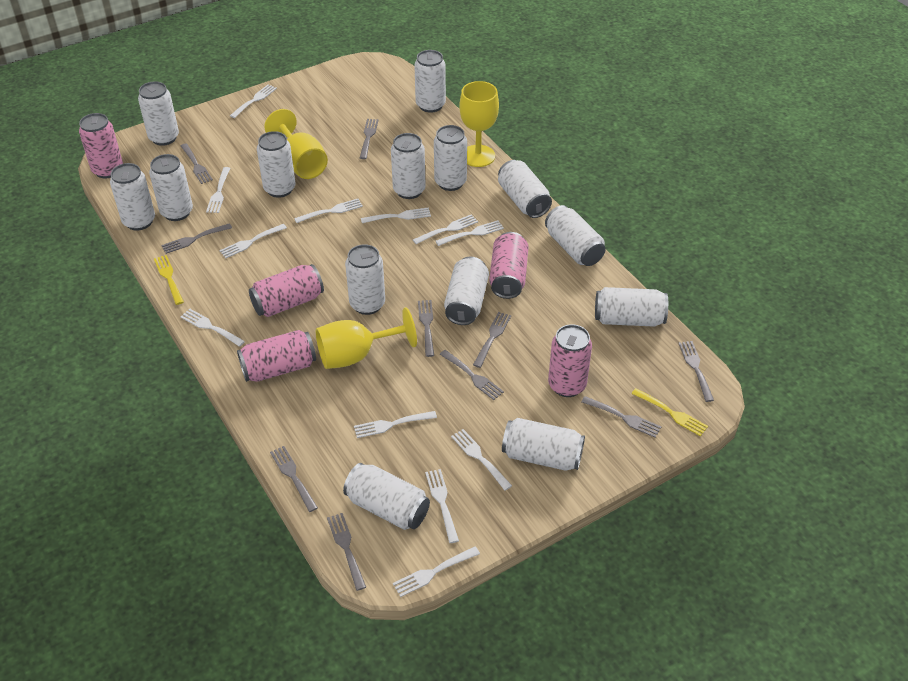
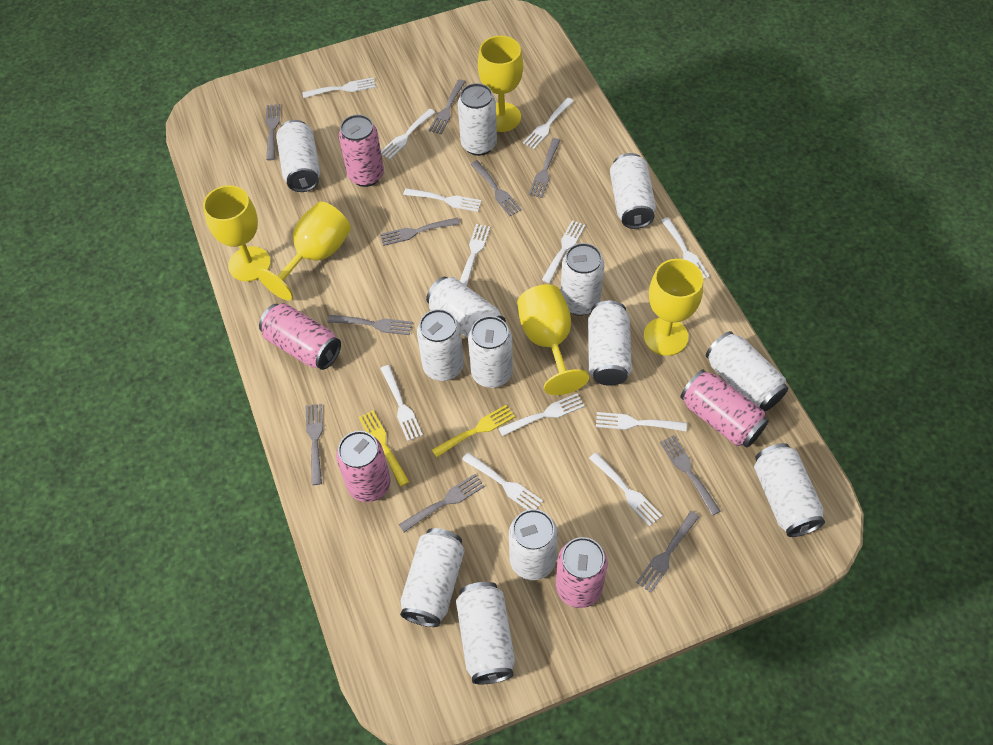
white can: 14 -> 13
yellow goblet: 3 -> 5

